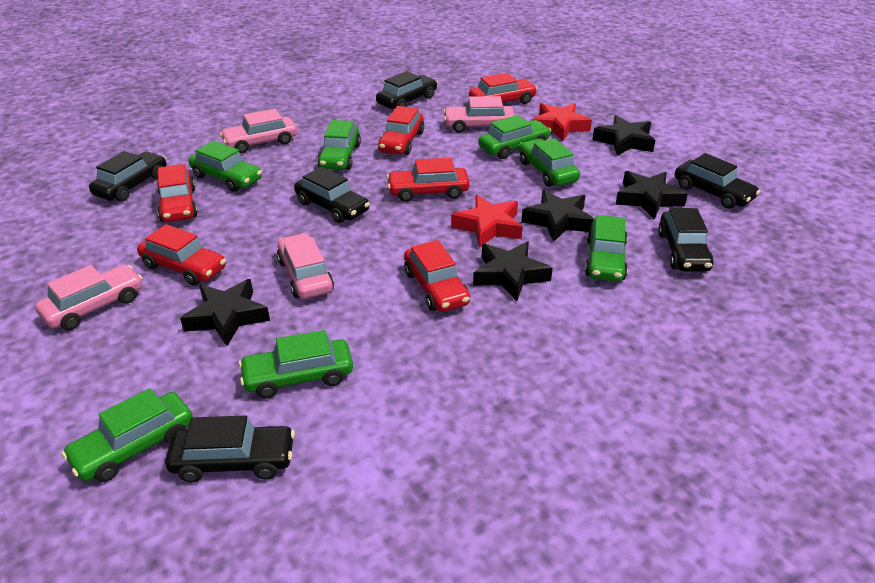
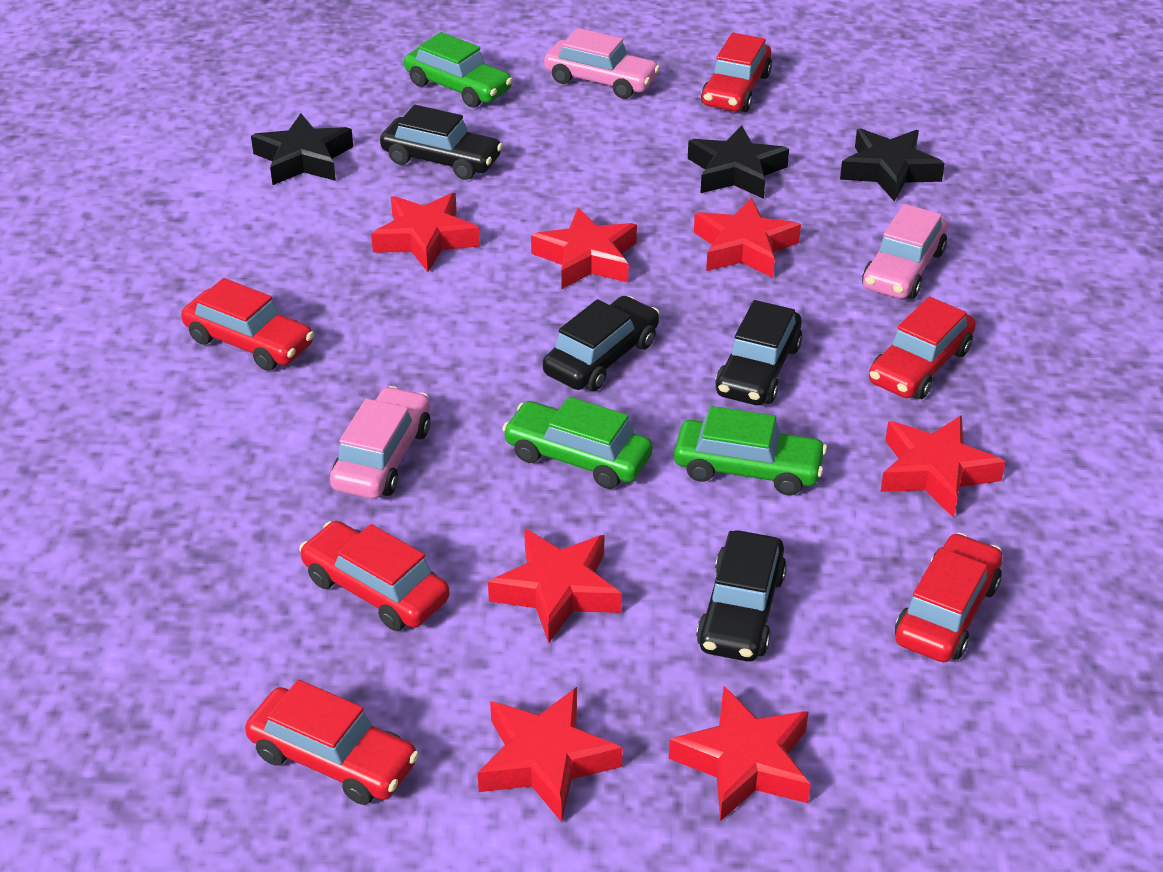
black car: 6 -> 4
black star: 5 -> 3
green car: 7 -> 3
pink car: 4 -> 3
red star: 2 -> 7

